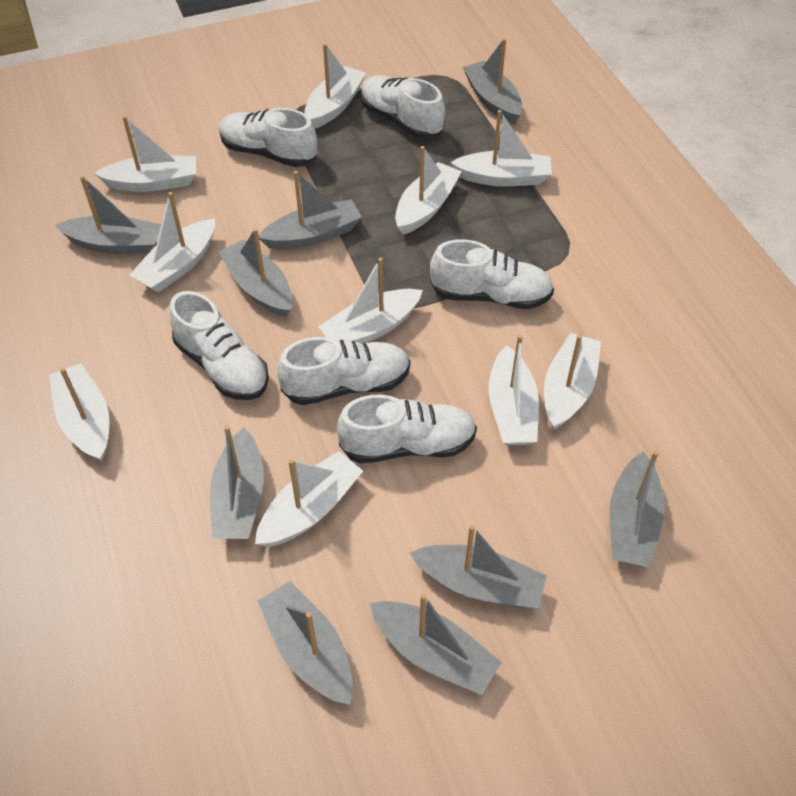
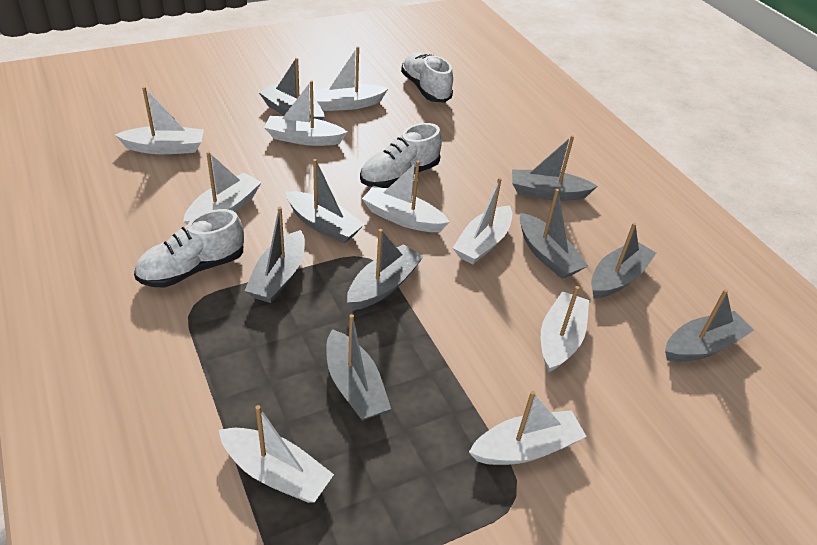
white boat: 10 -> 9
white shoe: 6 -> 3

